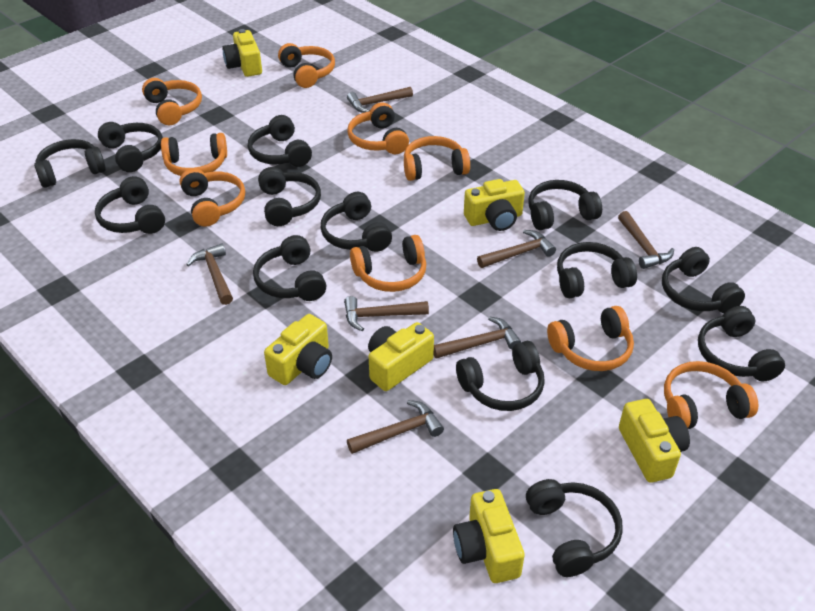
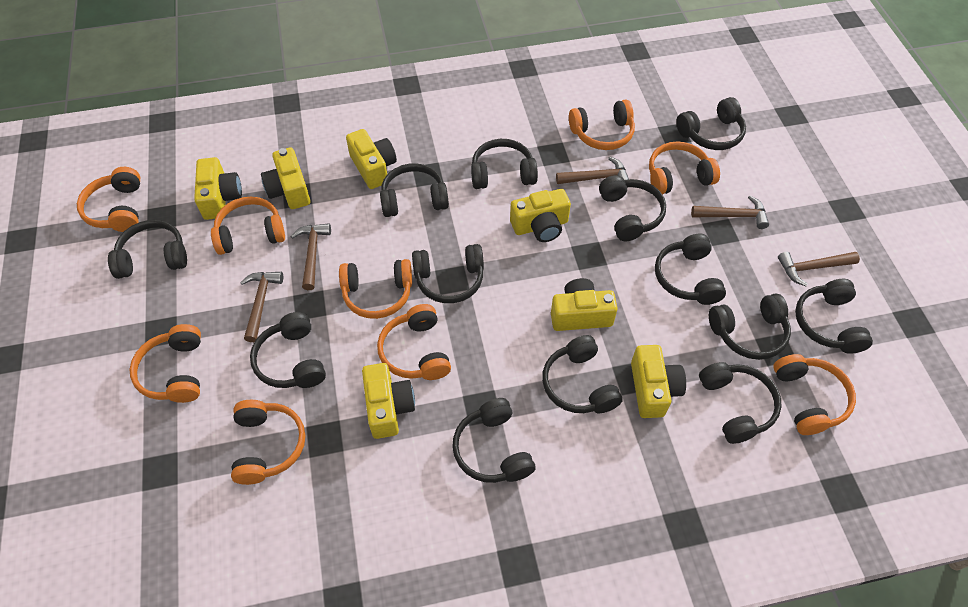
brown hammer: 7 -> 5
yellow camera: 6 -> 7

